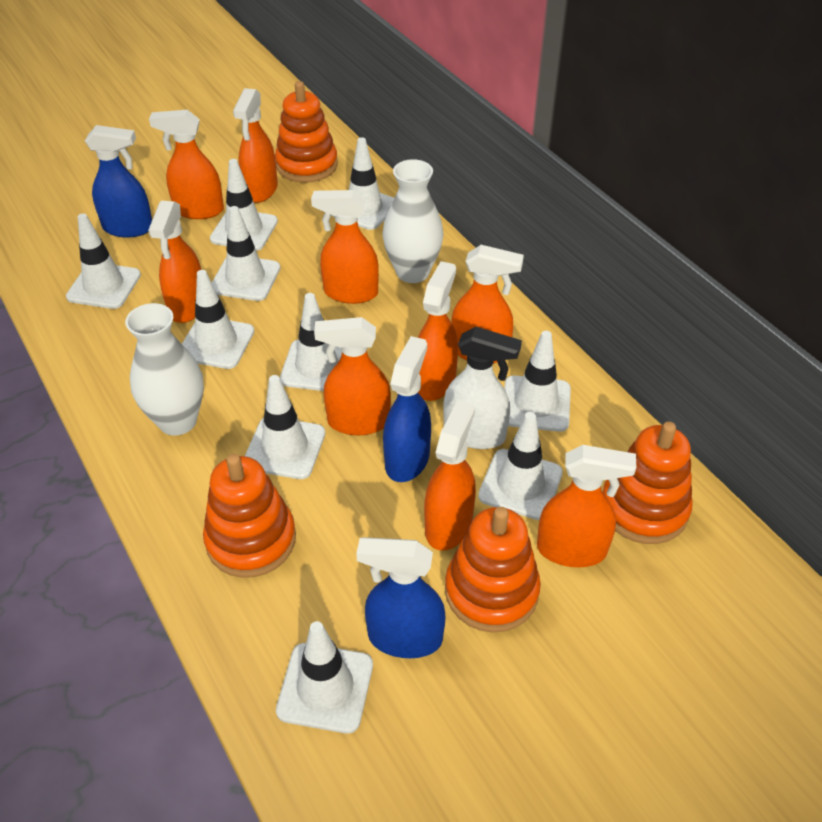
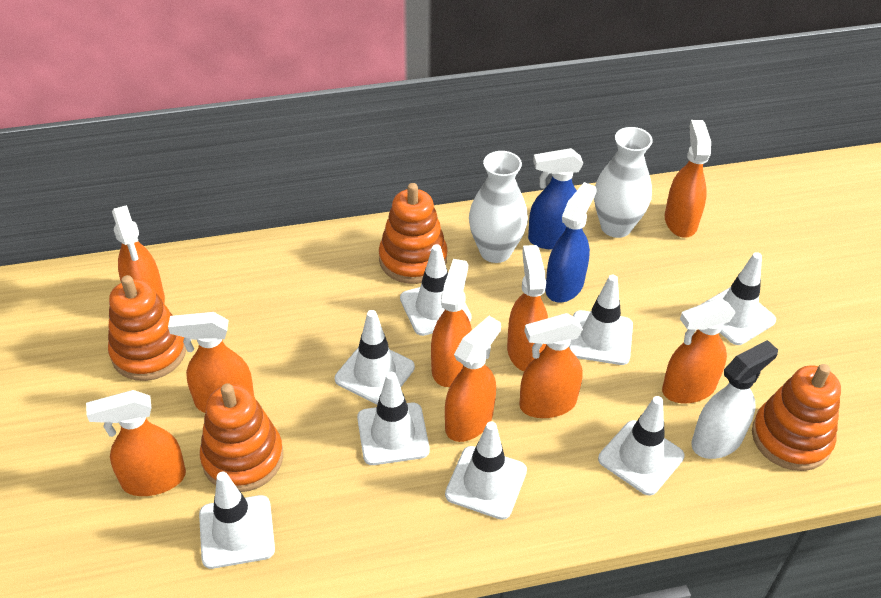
blue spray bottle: 3 -> 2
white traffic cone: 10 -> 8

